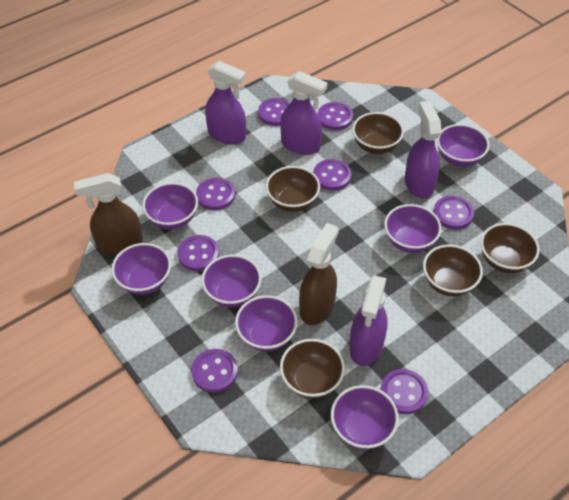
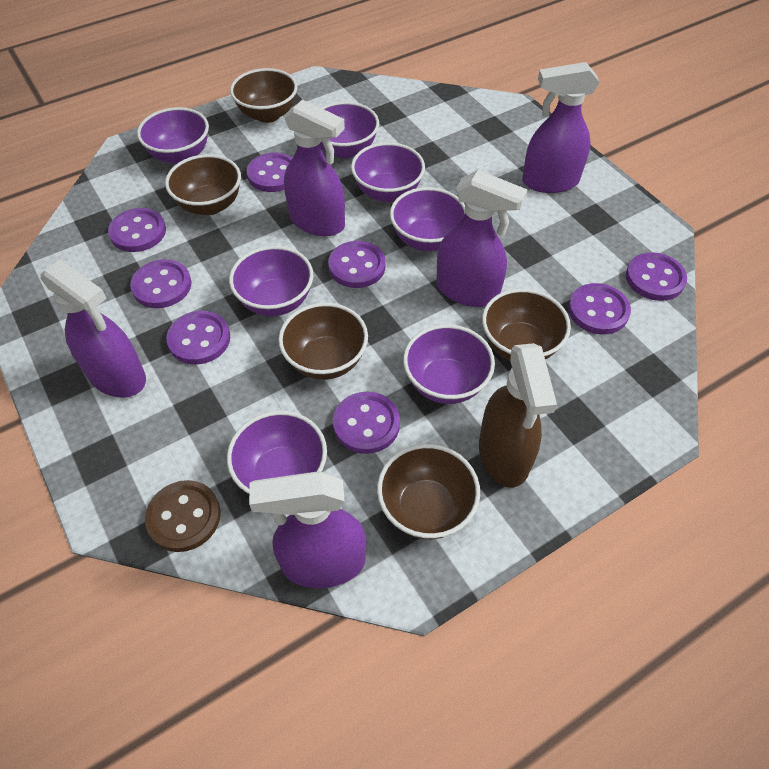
brown button: 0 -> 1
brown spray bottle: 2 -> 1
purple spray bottle: 4 -> 5

